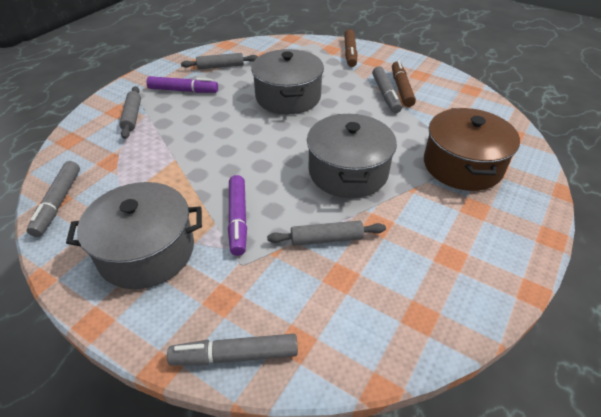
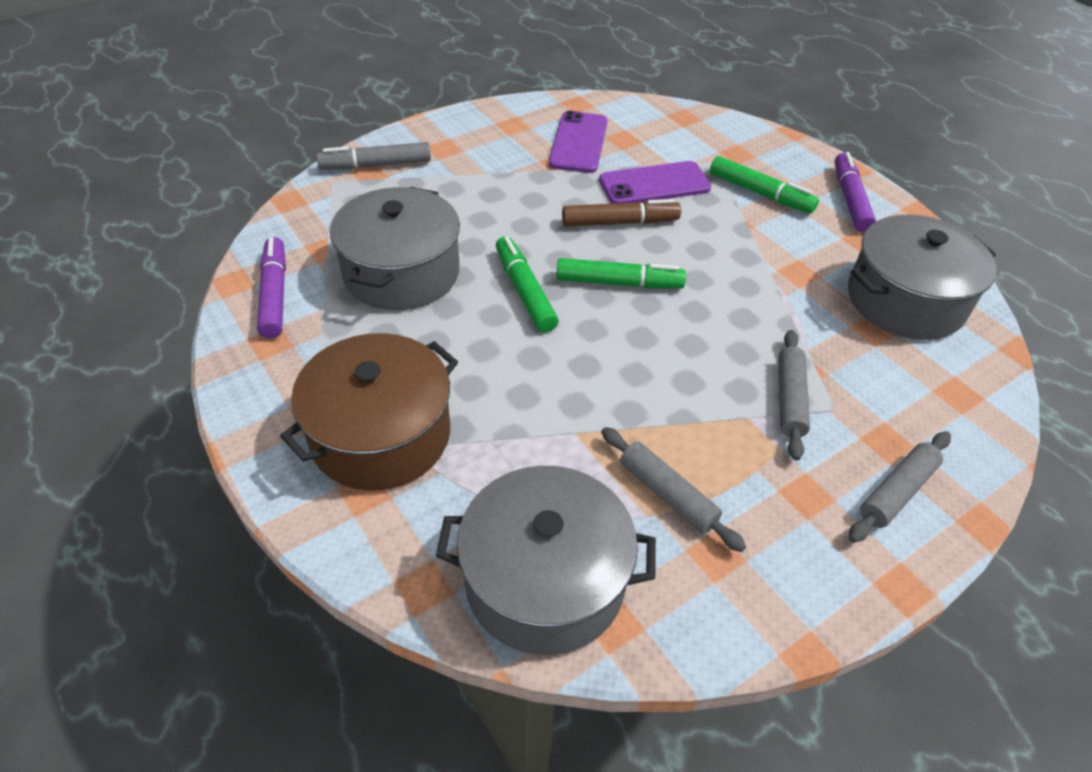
brown marker: 2 -> 1
green marker: 0 -> 3
grey marker: 3 -> 1
purple phone: 0 -> 2

